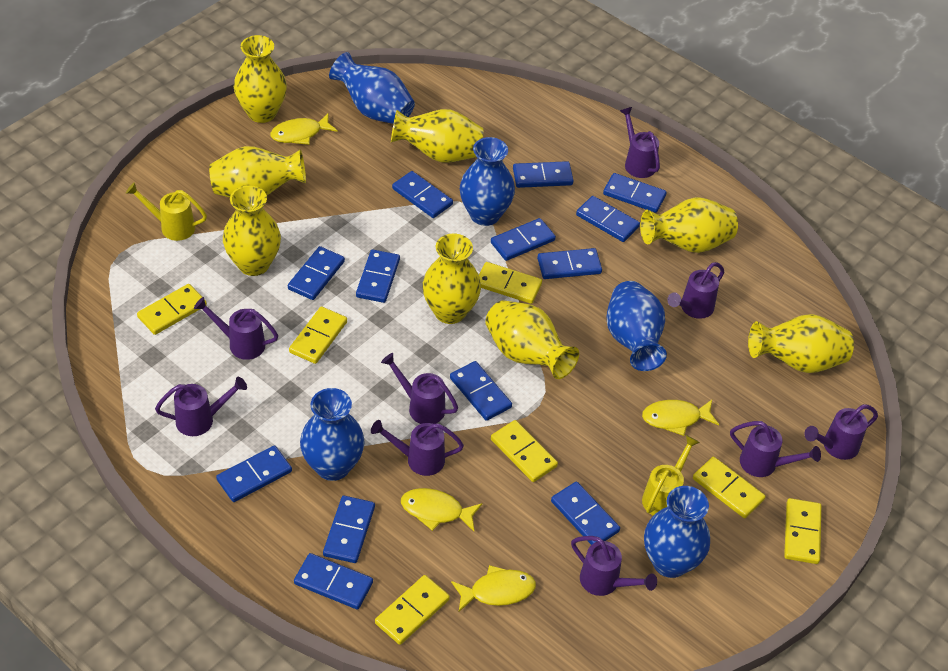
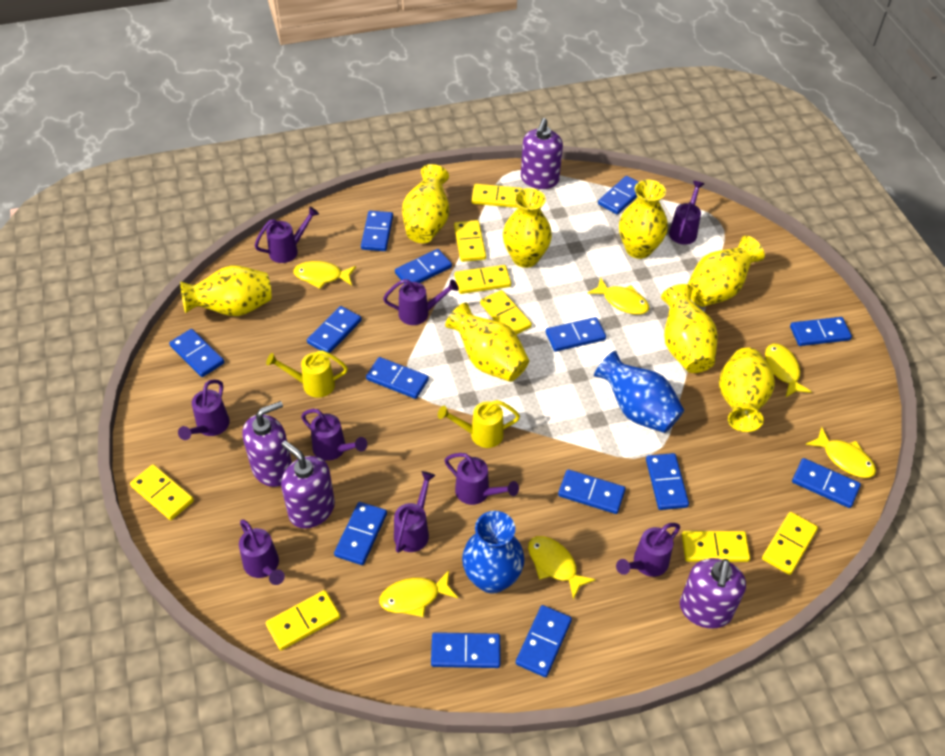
blue domino: 13 -> 14
blue vase: 5 -> 2
purple soap dispenser: 0 -> 4
yellow domino: 7 -> 8
yellow fish: 4 -> 6

